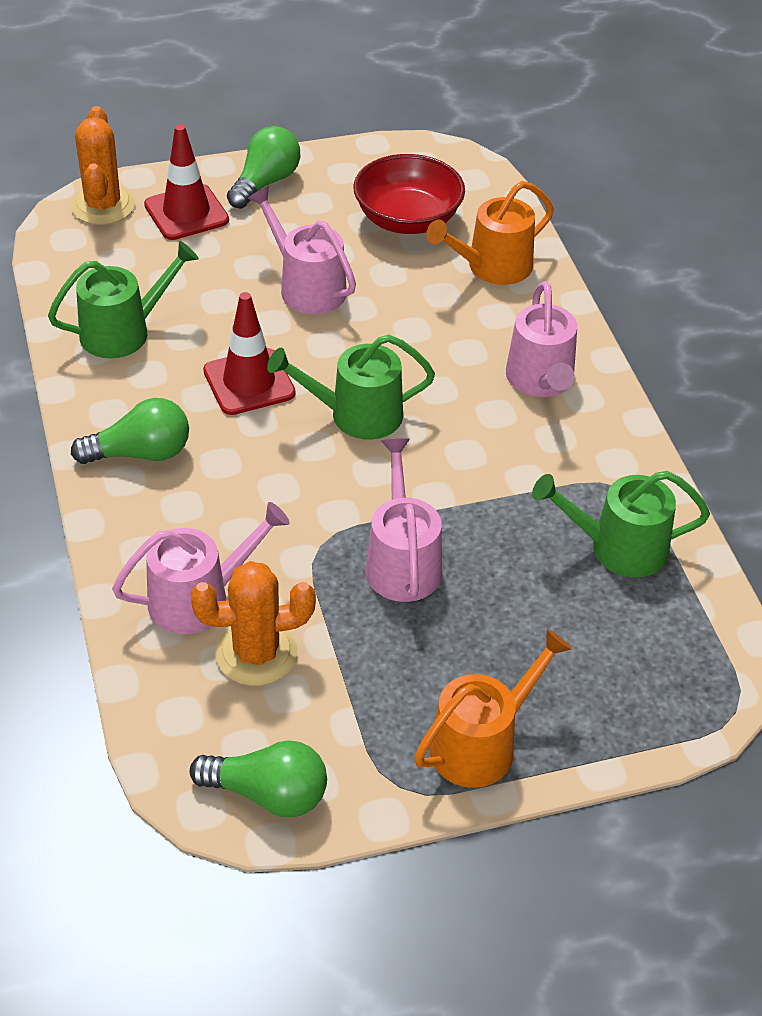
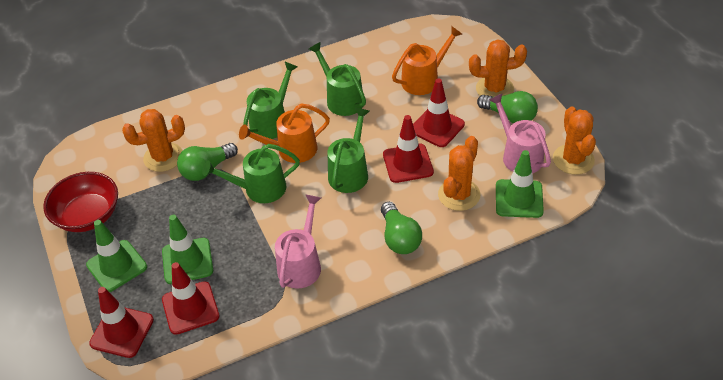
green traffic cone: 0 -> 3
green watering can: 3 -> 4
orange cactus: 2 -> 4
pink watering can: 4 -> 2
red traffic cone: 2 -> 4

